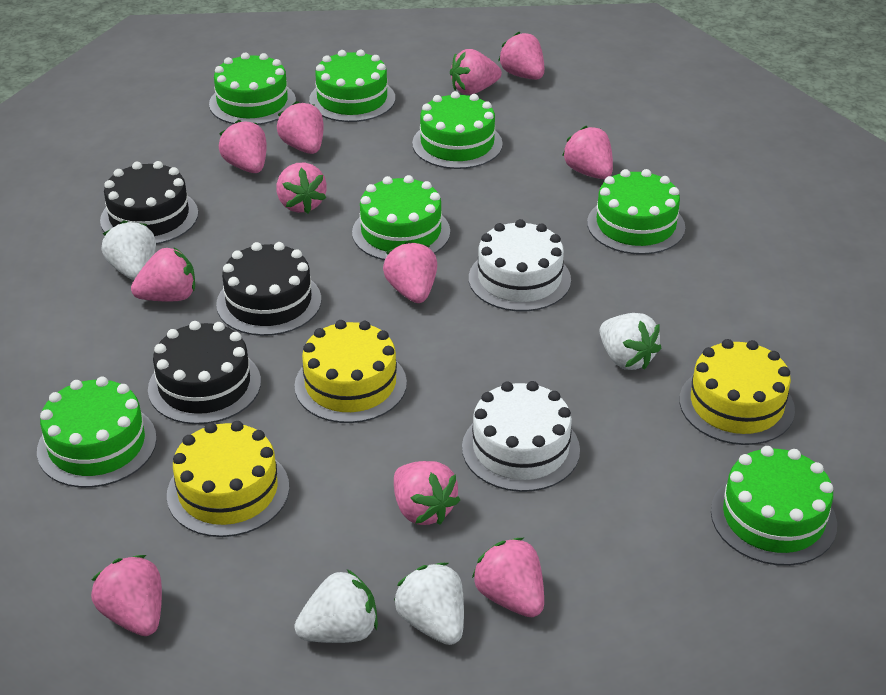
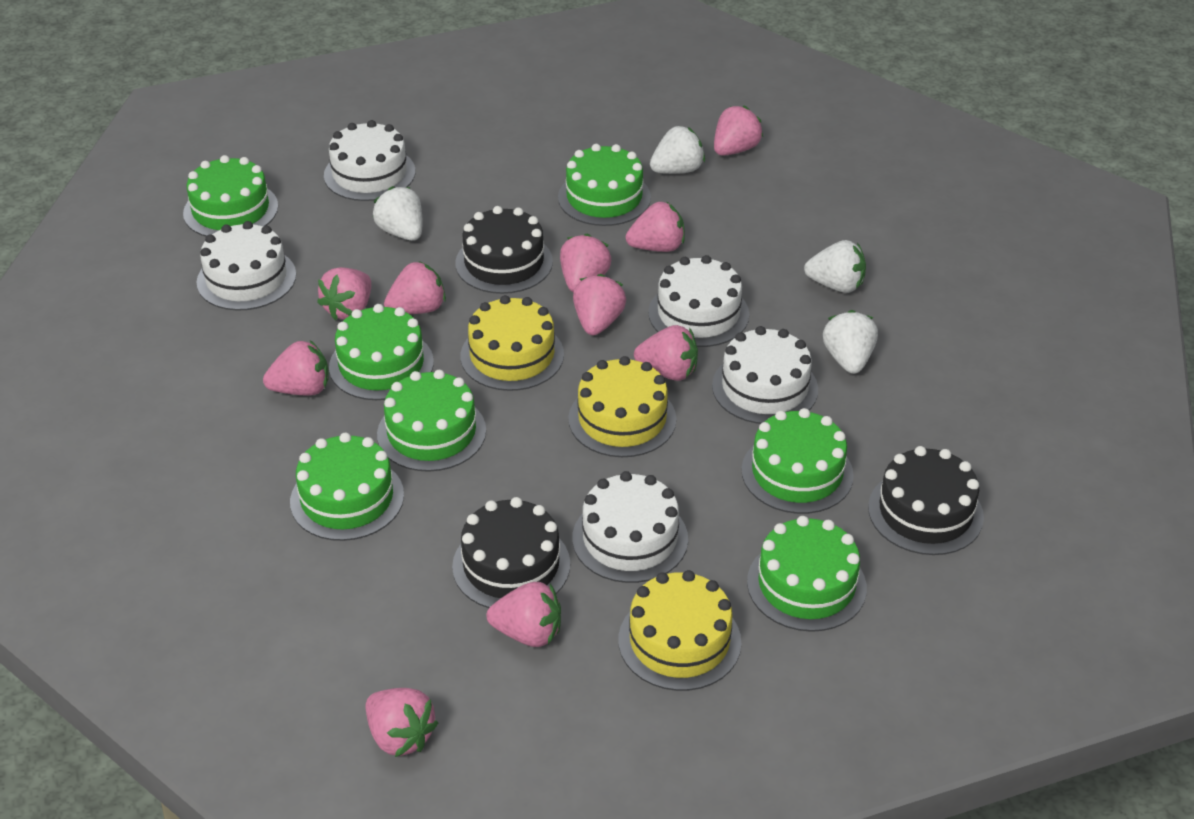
pink strawberry: 11 -> 10
white cake: 2 -> 5

